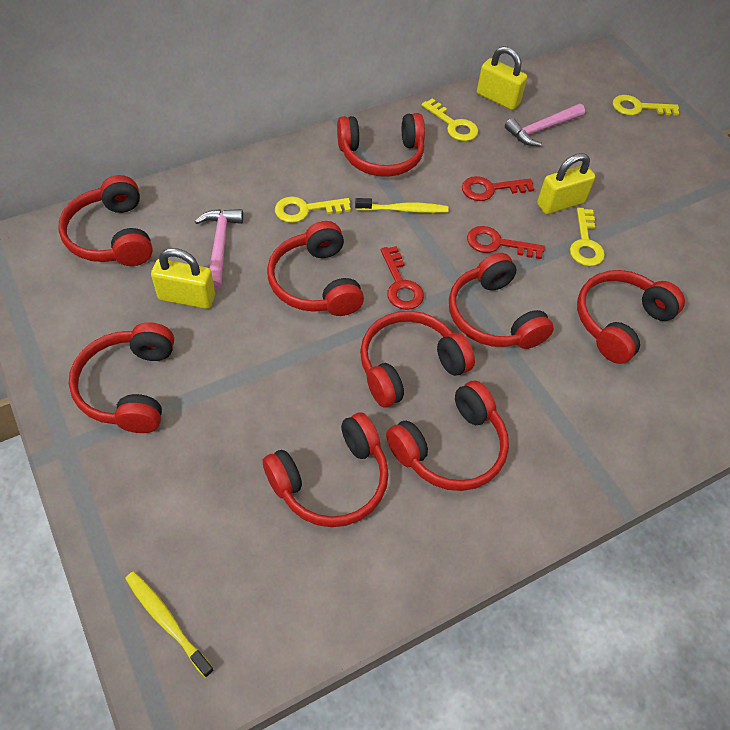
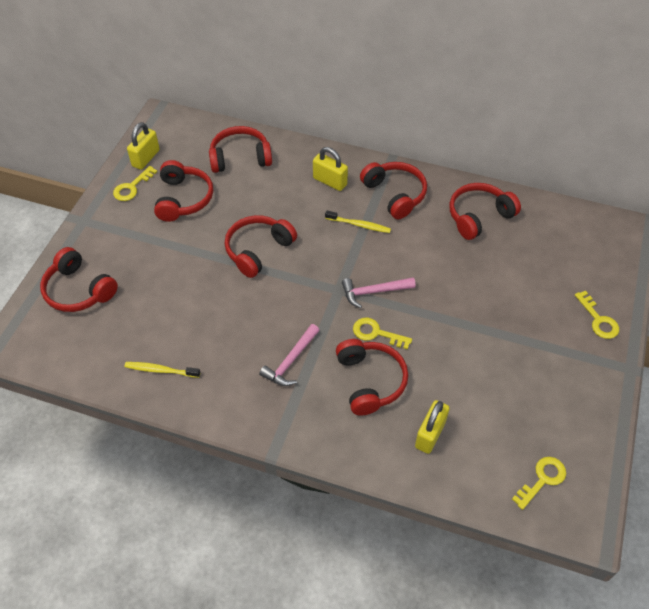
red headphones: 9 -> 7
red key: 3 -> 0

